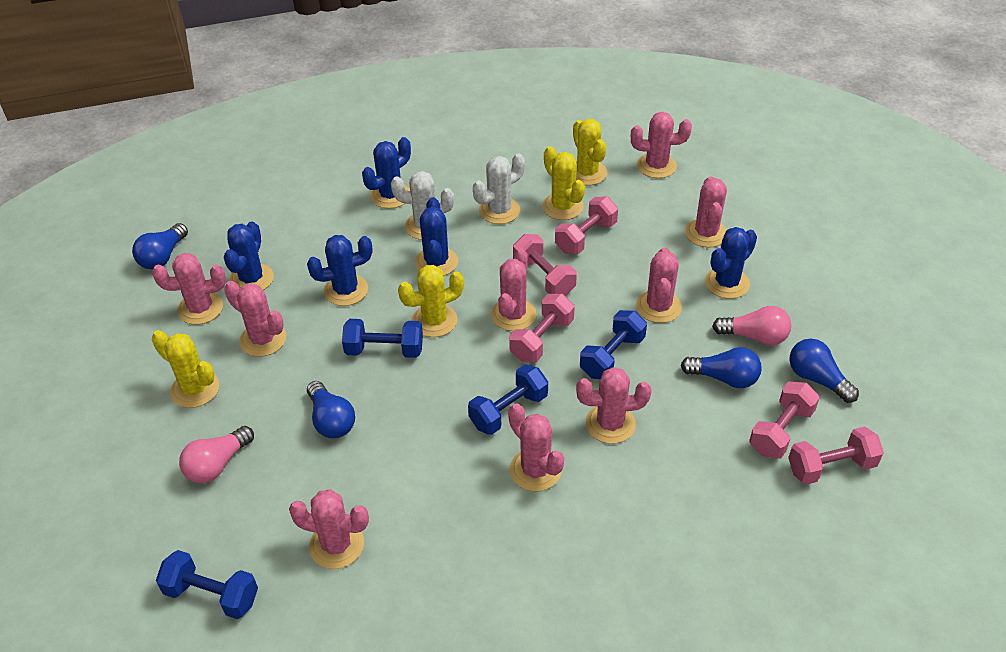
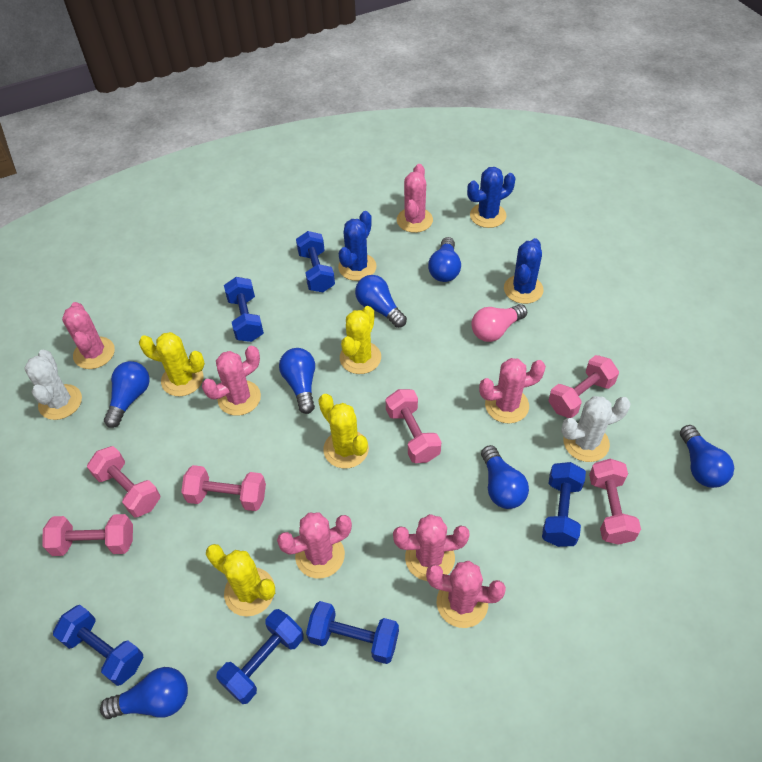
blue cactus: 5 -> 3
blue dumbbell: 4 -> 6
blue light bulb: 4 -> 7
pink cactus: 9 -> 7
pink dumbbell: 5 -> 6
pink light bulb: 2 -> 1

